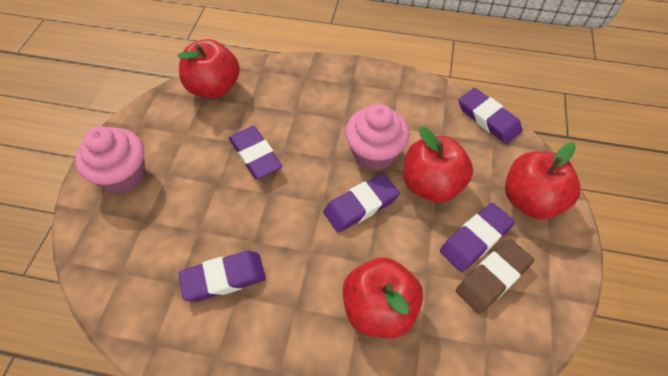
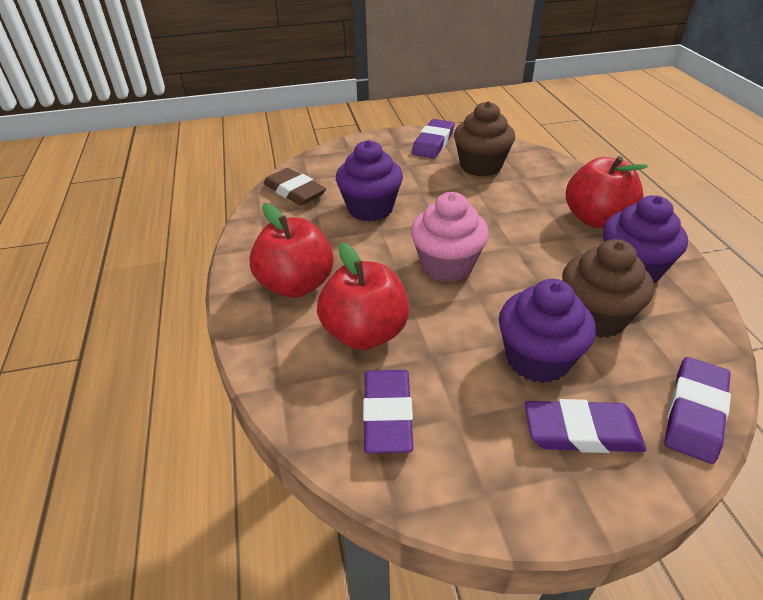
brown cupcake: 0 -> 2
pink cupcake: 2 -> 1
purple cupcake: 0 -> 3
purple eraser: 5 -> 4
red apple: 4 -> 3

